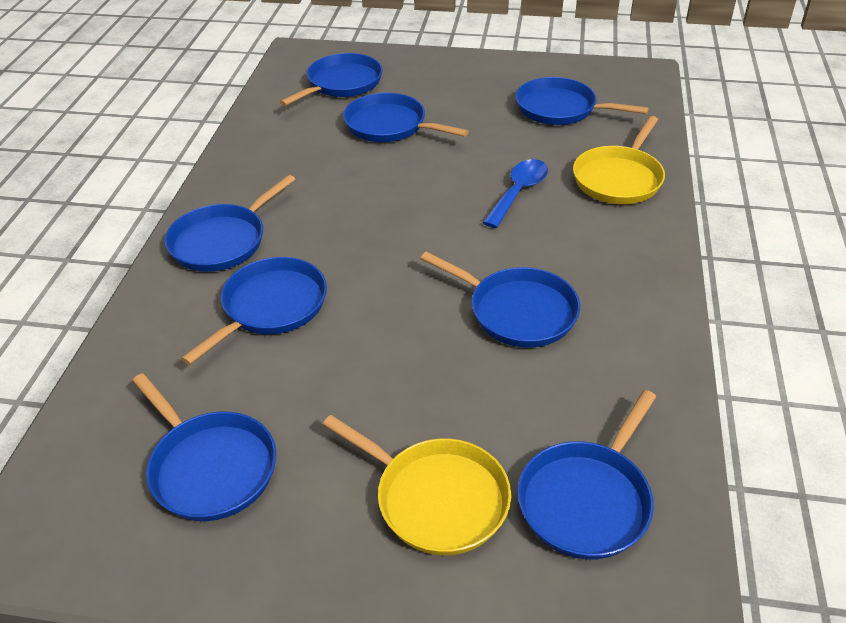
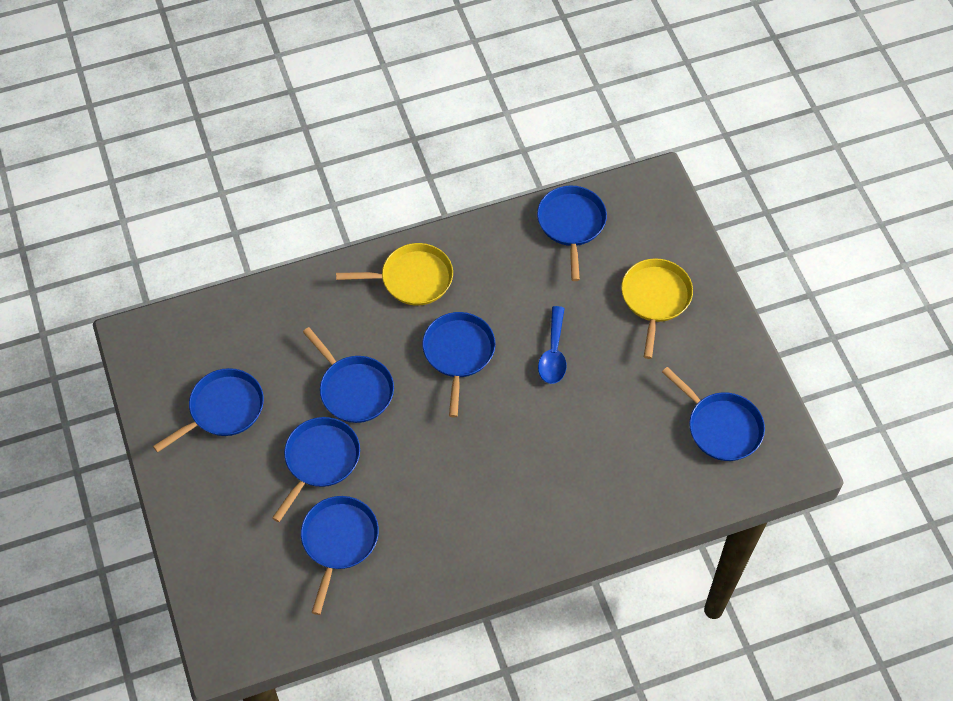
blue pan: 8 -> 7

